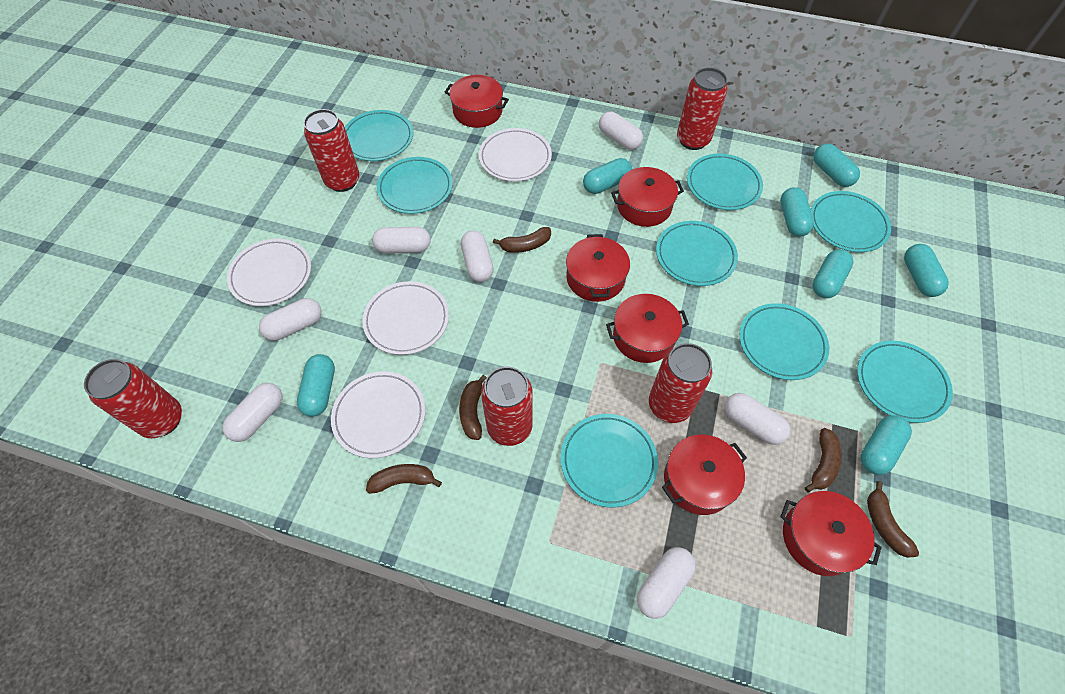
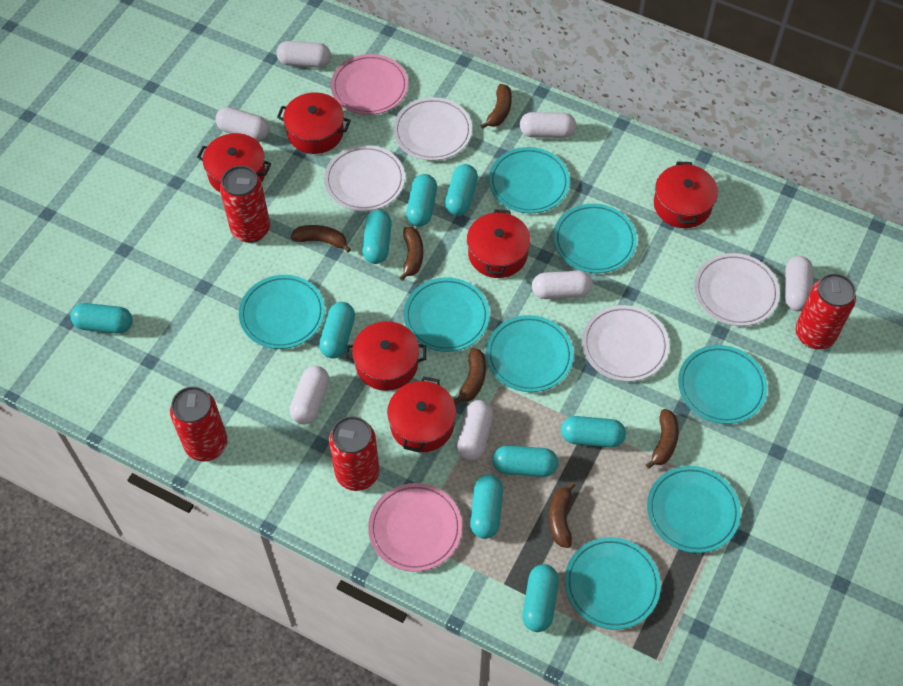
brown banana: 5 -> 6
pink plate: 0 -> 2
red can: 5 -> 4
turquoise capsule: 7 -> 9

